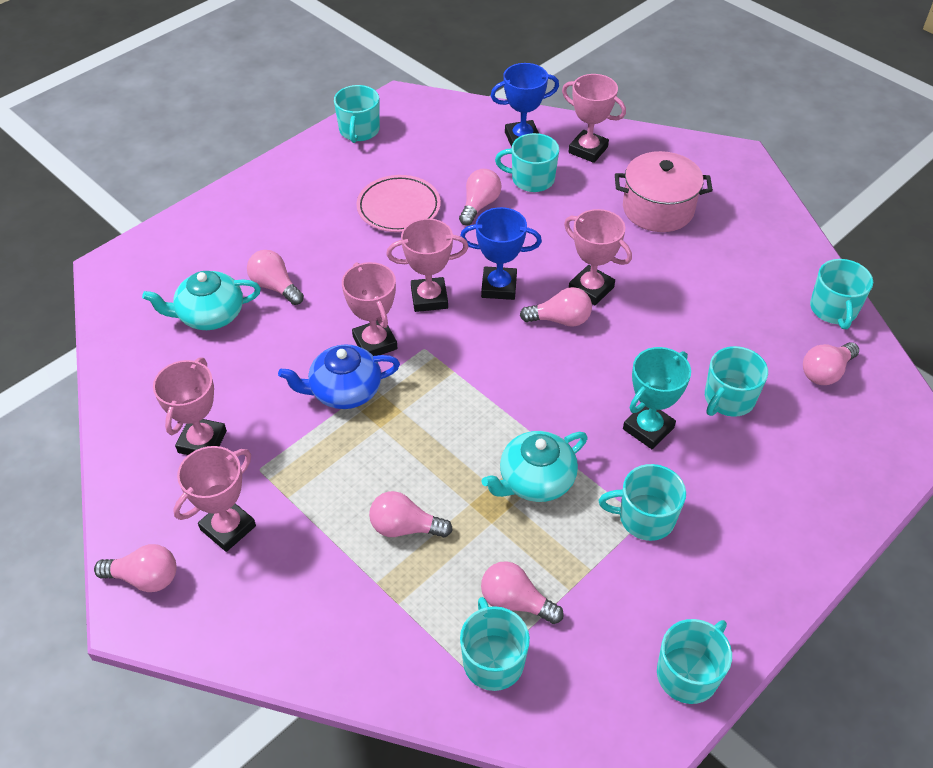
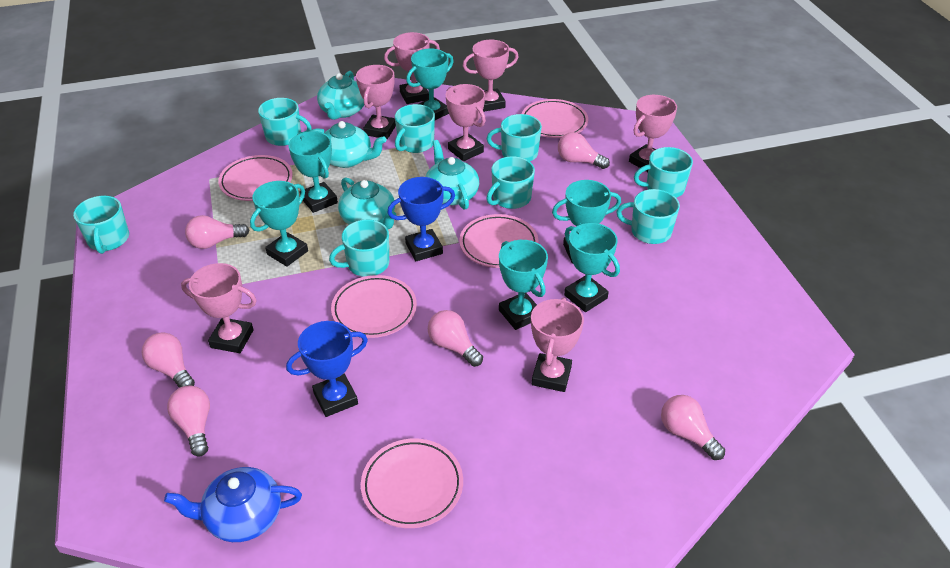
pink light bulb: 7 -> 6
pink plate: 1 -> 5
pink pot: 1 -> 0
pink trophy: 6 -> 7
turquoise mug: 7 -> 8
turquoise teapot: 2 -> 4
turquoise trophy: 1 -> 6

